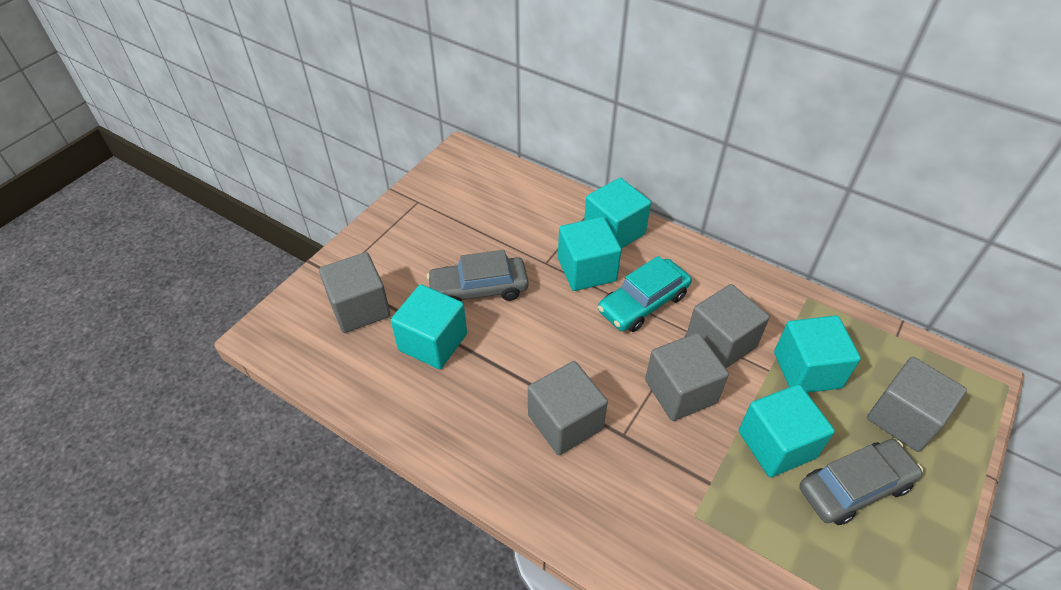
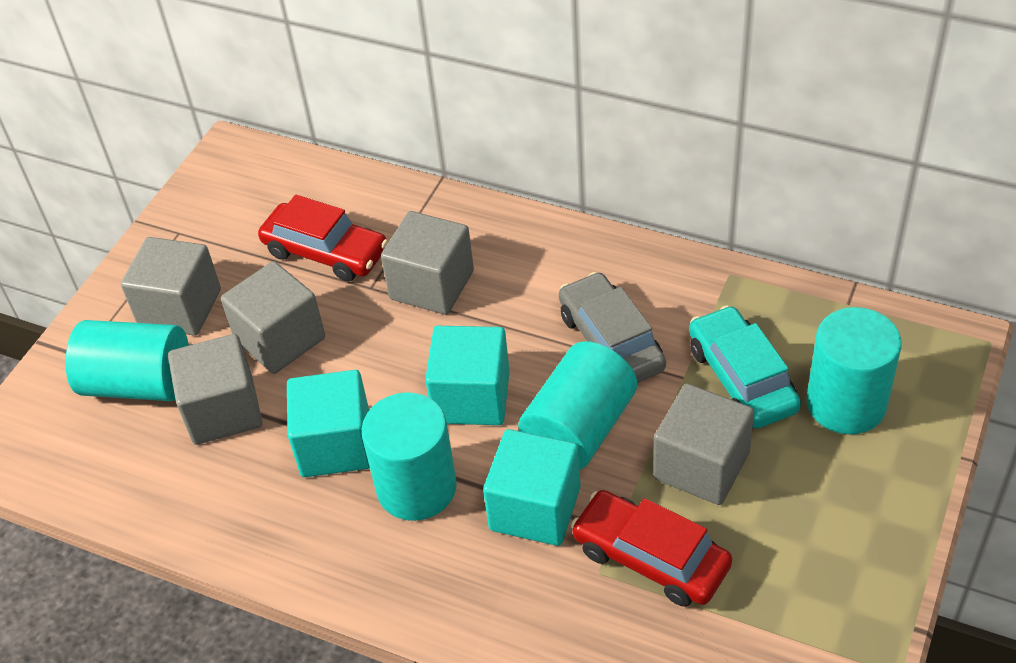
grey car: 2 -> 1
red car: 0 -> 2
turquoise cube: 5 -> 3
turquoise cylinder: 0 -> 4

